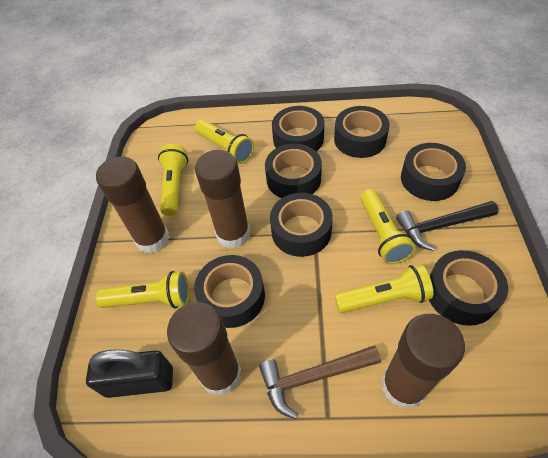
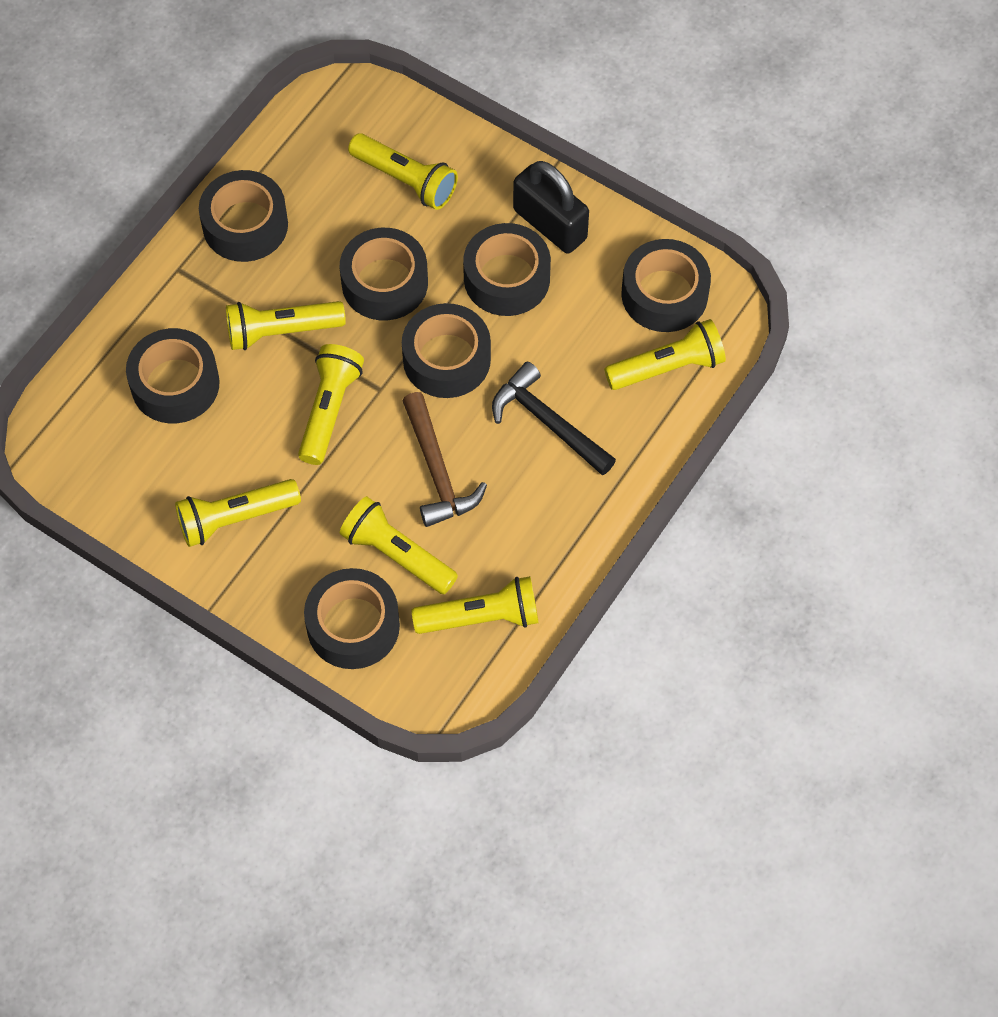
brown glue stick: 4 -> 0
yellow flashlight: 5 -> 7

